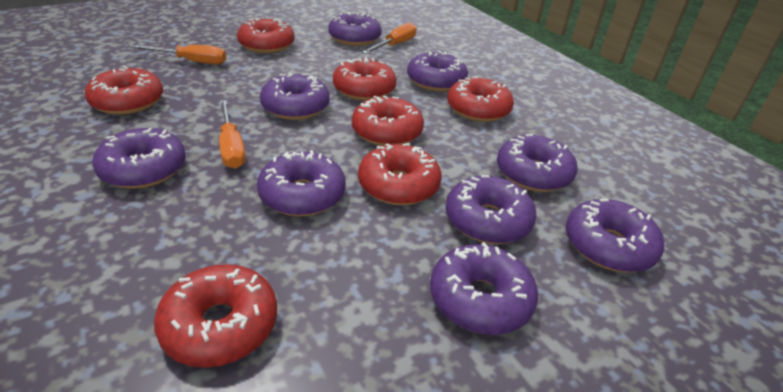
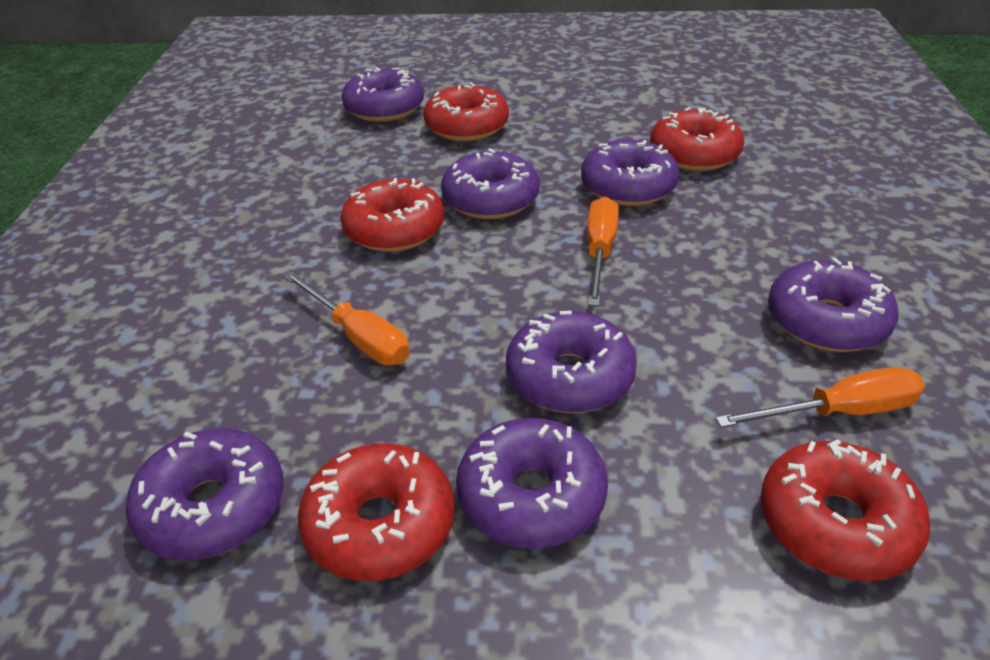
purple donut: 9 -> 7
red donut: 7 -> 5

